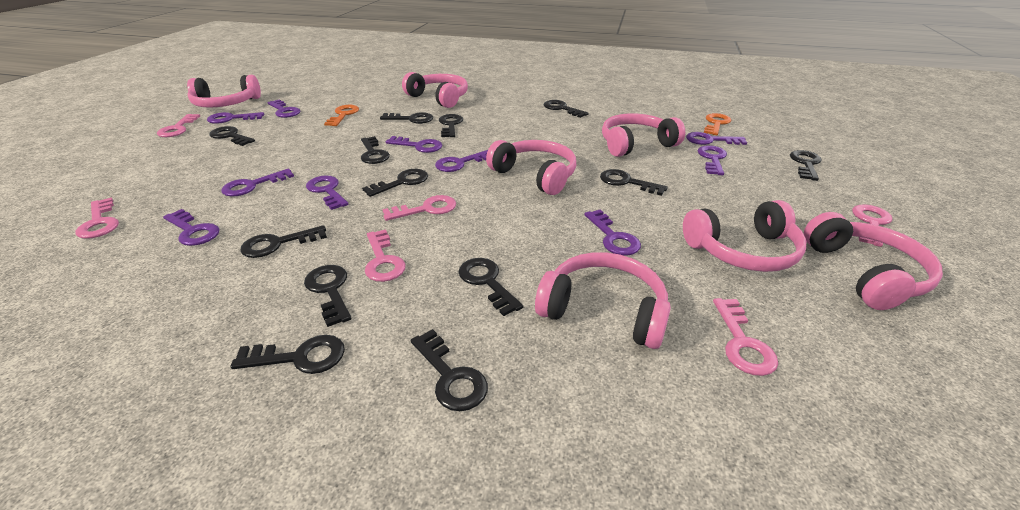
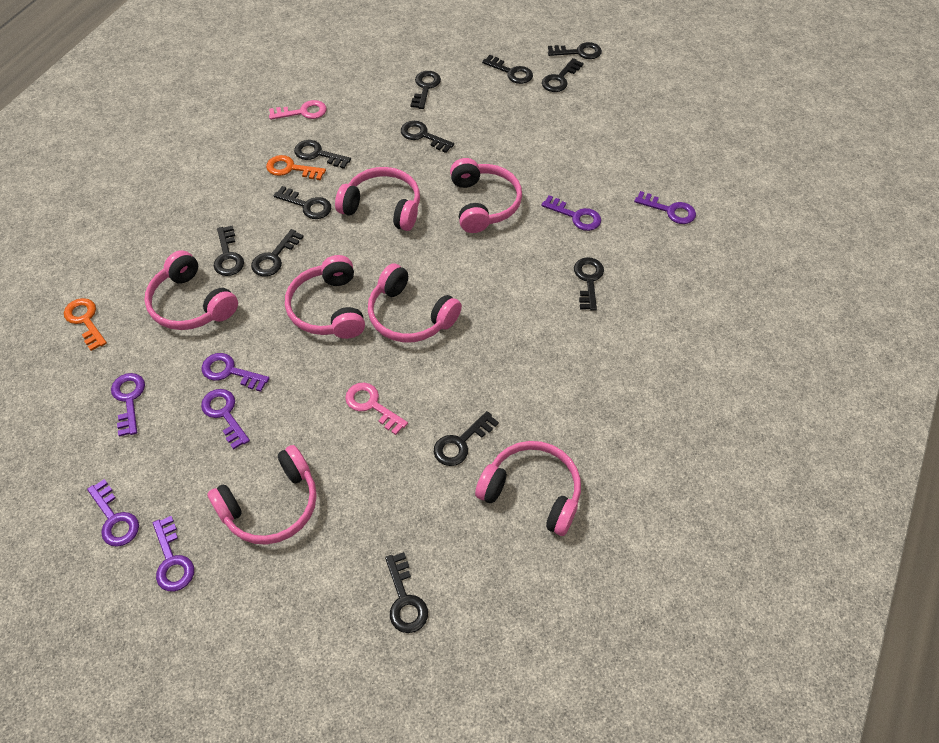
black key: 13 -> 12
pink key: 6 -> 2
purple key: 10 -> 7

